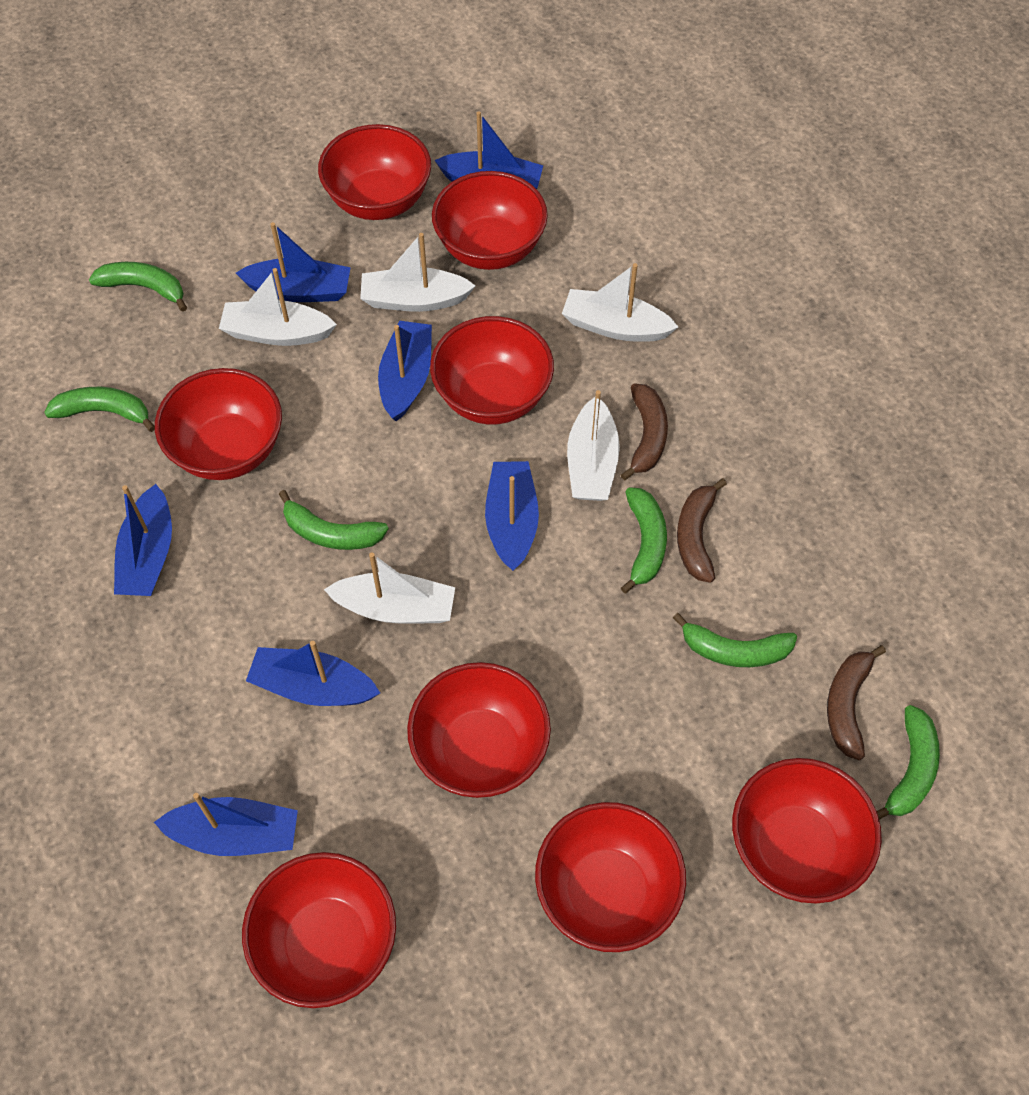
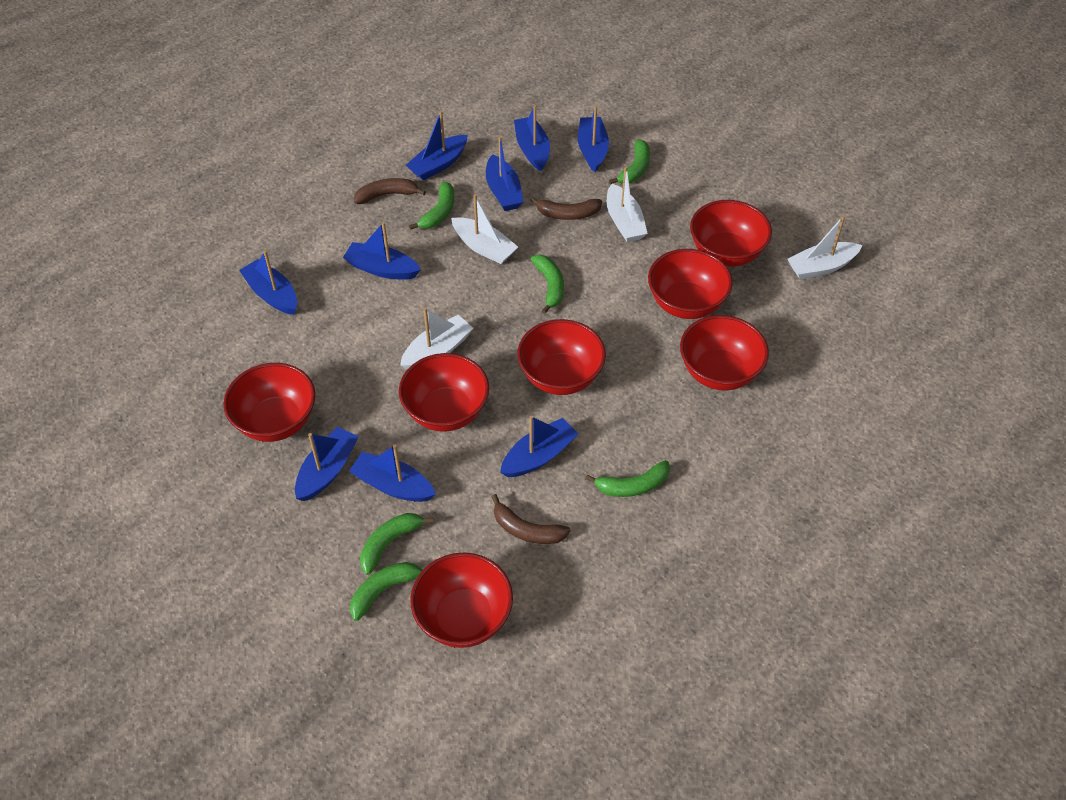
blue boat: 7 -> 9
red bowl: 8 -> 7
white boat: 5 -> 4

